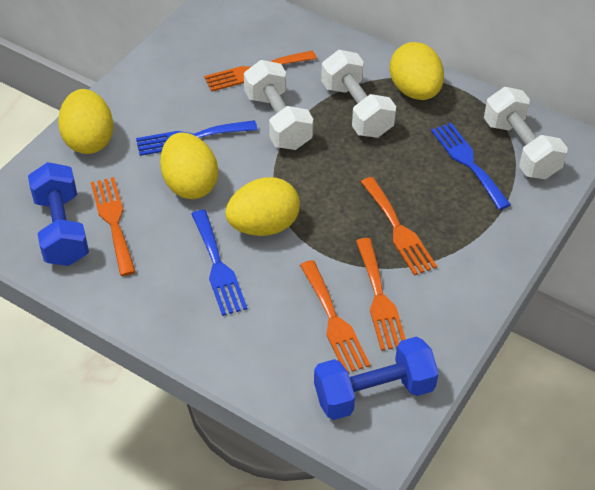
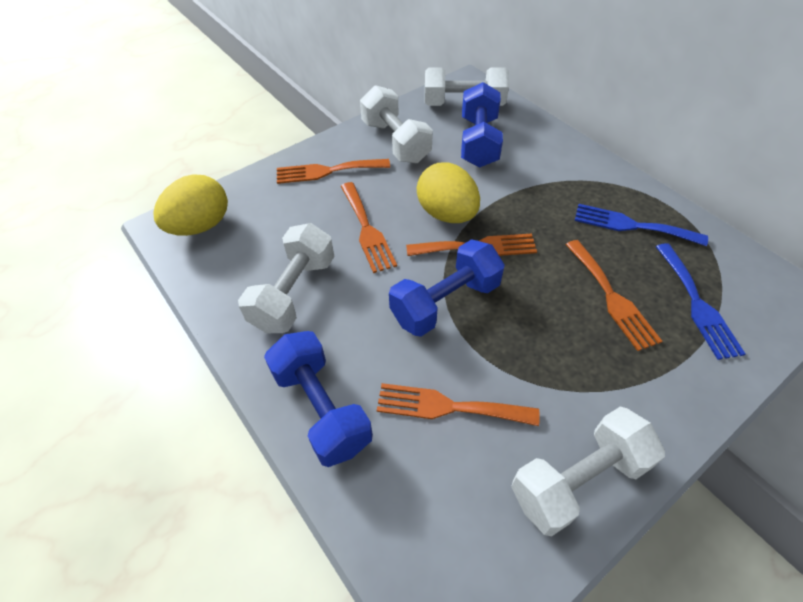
blue dumbbell: 2 -> 3
blue fork: 3 -> 2
white dumbbell: 3 -> 4
yellow egg: 4 -> 2

